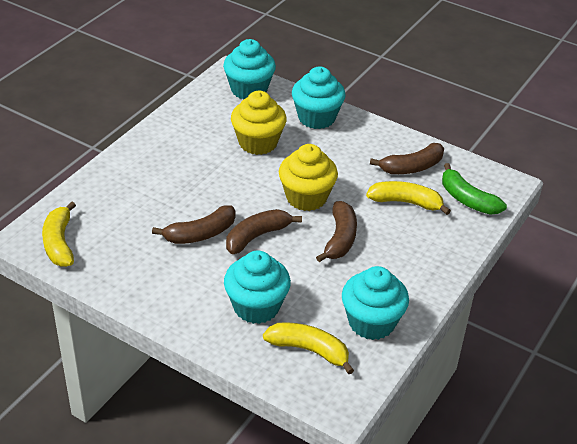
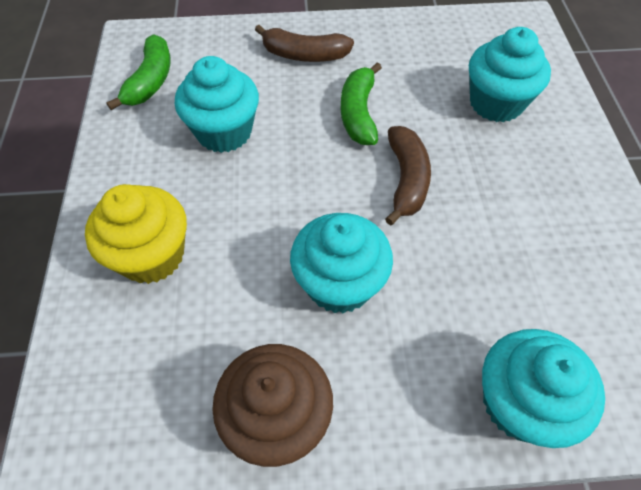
brown banana: 4 -> 2
brown cupcake: 0 -> 1
green banana: 1 -> 2
yellow banana: 3 -> 0
yellow cupcake: 2 -> 1

